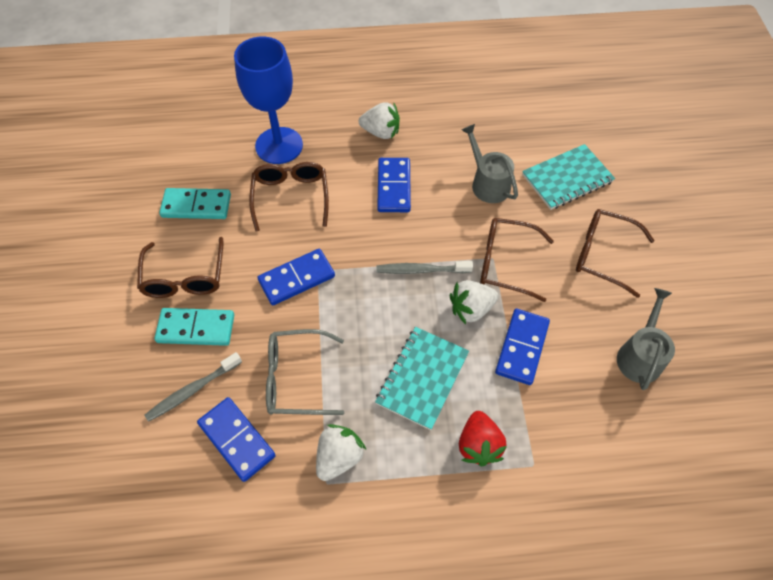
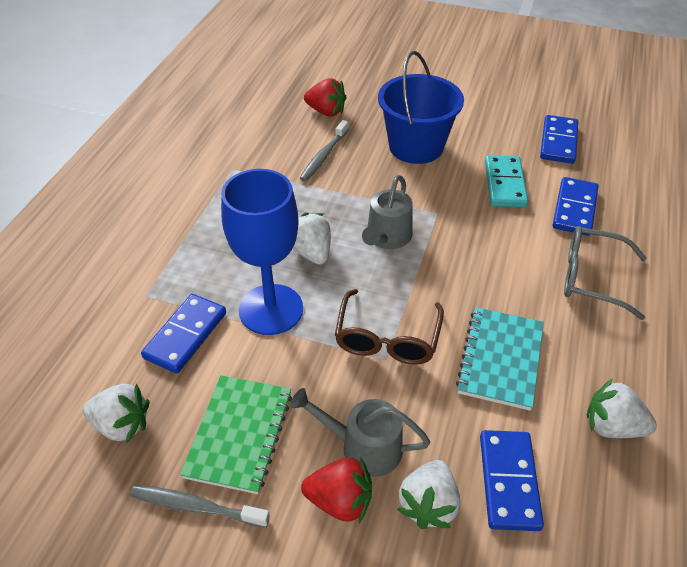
blue bucket: 0 -> 1
brown glasses: 4 -> 1
green notebook: 0 -> 1
red strawberry: 1 -> 2
turquoise domino: 2 -> 1
turquoise notebook: 2 -> 1
white strawberry: 3 -> 4

